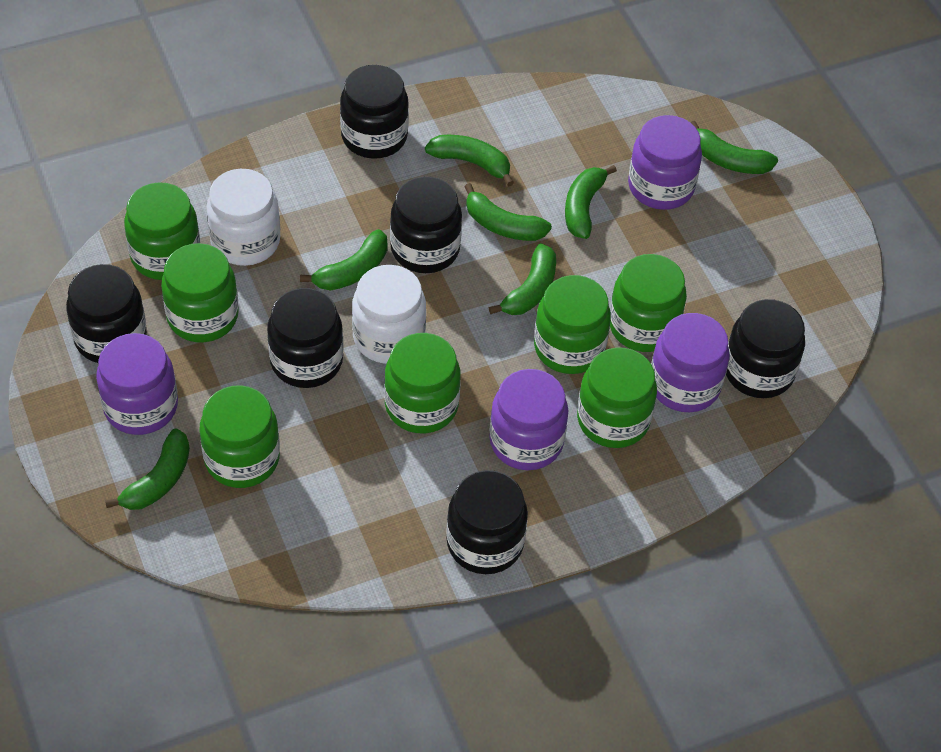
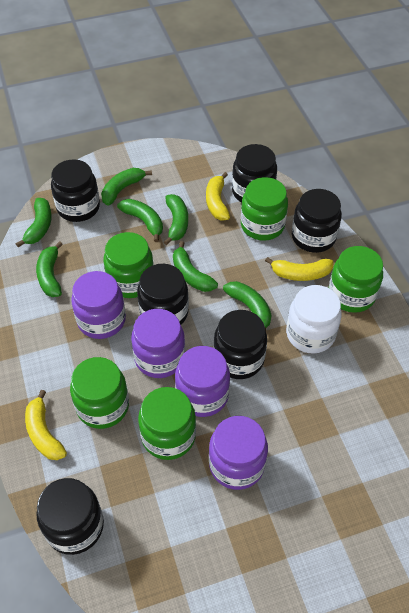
green jar: 7 -> 5
white jar: 2 -> 1
yellow banana: 0 -> 3

